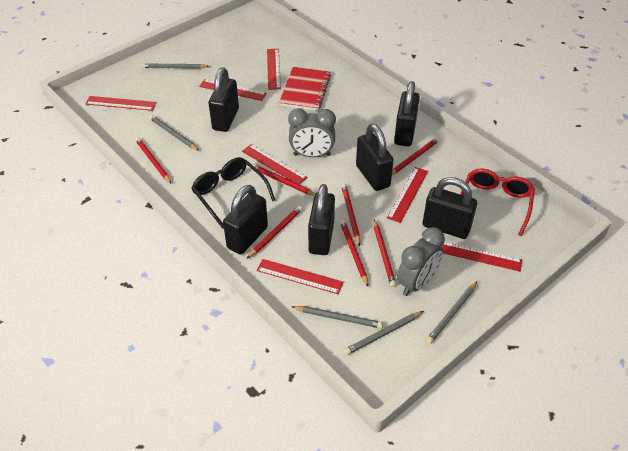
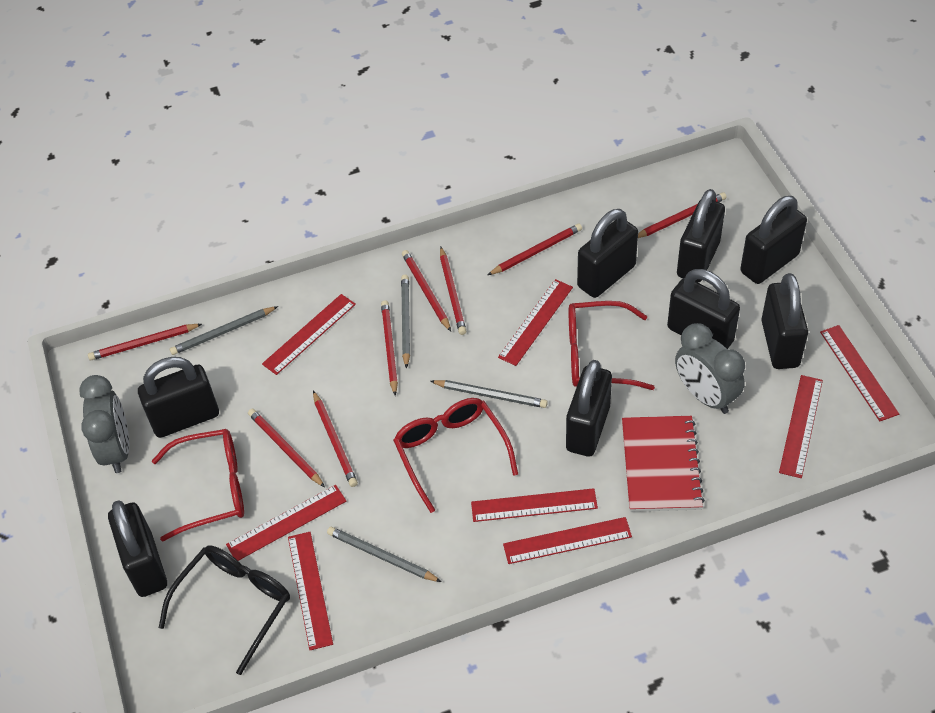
black padlock: 6 -> 8
grey pencil: 5 -> 4
red glasses: 1 -> 3
red pencil: 7 -> 8
red ruler: 7 -> 8

